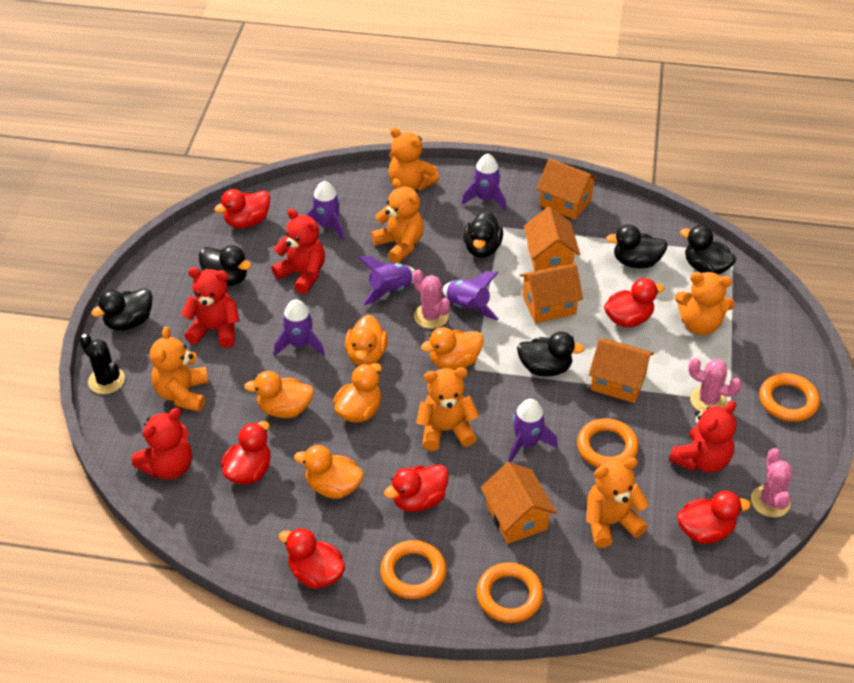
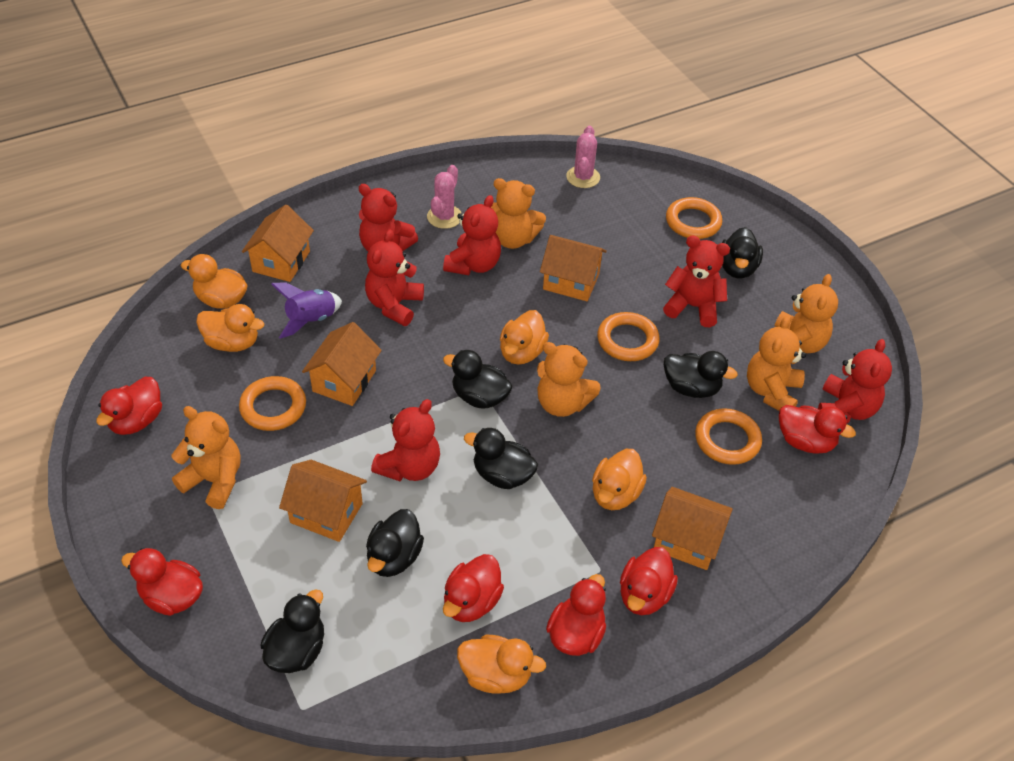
black cactus: 1 -> 0
orange teddy bear: 6 -> 5
pink cactus: 3 -> 2
purple rocket: 6 -> 1
red teddy bear: 4 -> 6

